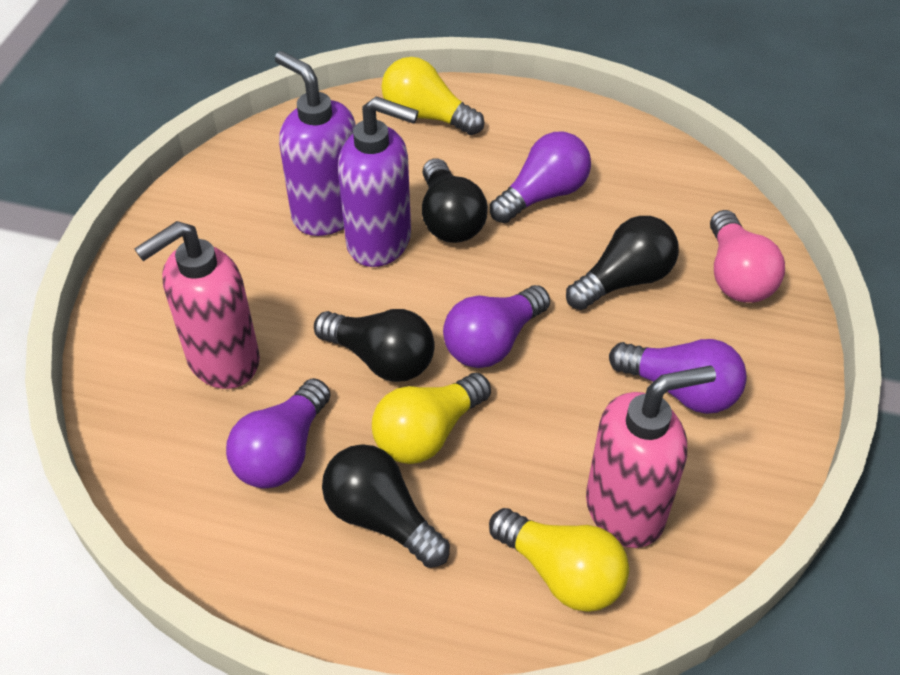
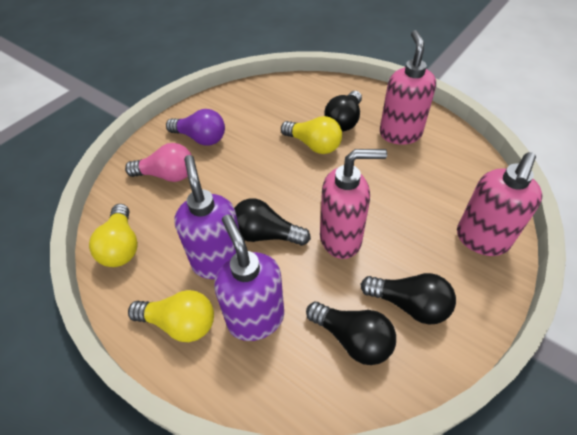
pink soap dispenser: 2 -> 3
purple light bulb: 4 -> 1

